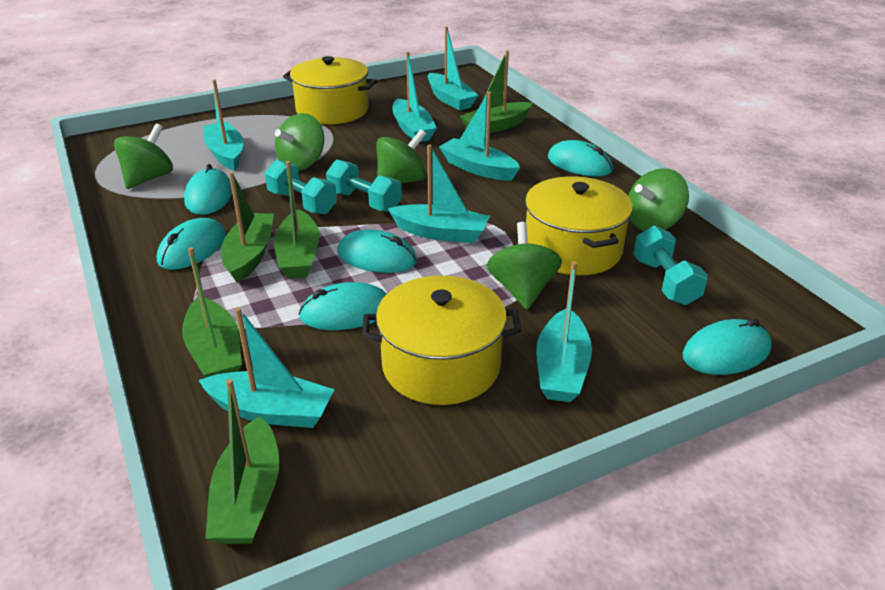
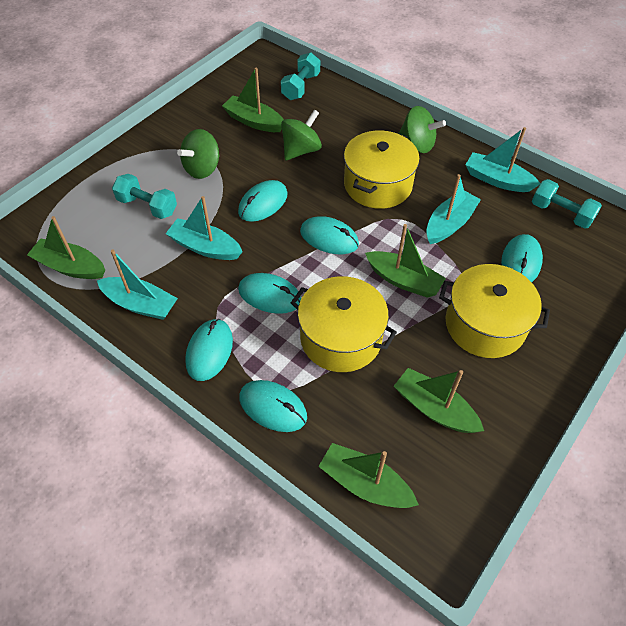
green spinning top: 5 -> 3
turquoise boat: 7 -> 4

